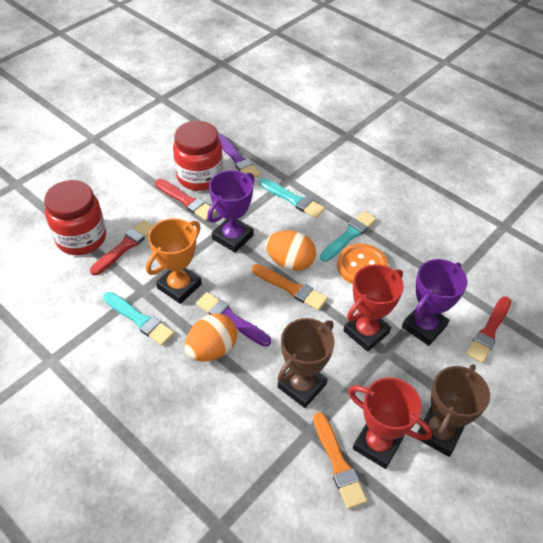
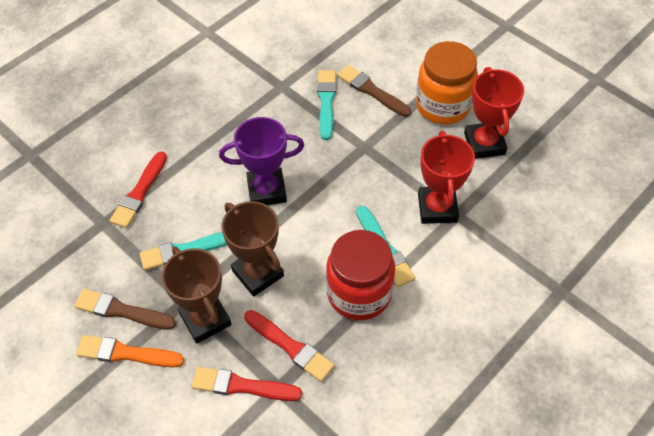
brown brush: 0 -> 2
orange brush: 2 -> 1
orange button: 1 -> 0
orange egg: 2 -> 0
orange jar: 0 -> 1
orange trophy: 1 -> 0
purple brush: 2 -> 0
purple trophy: 2 -> 1
red jar: 2 -> 1

